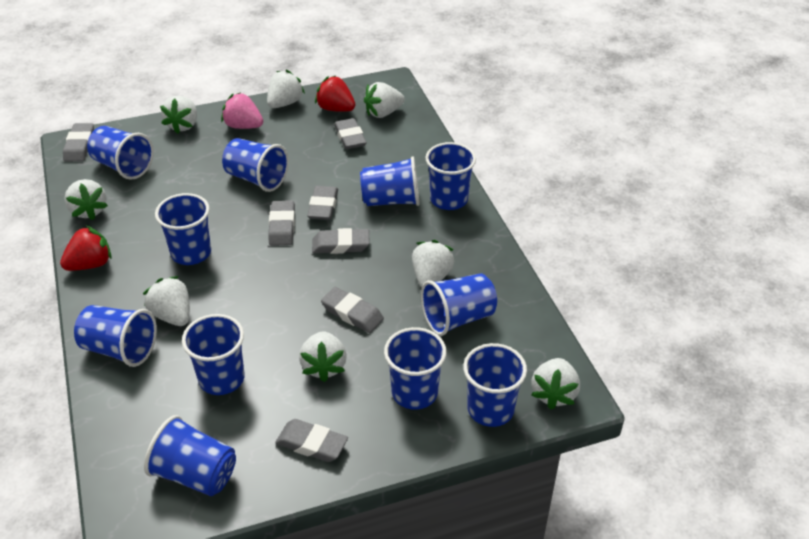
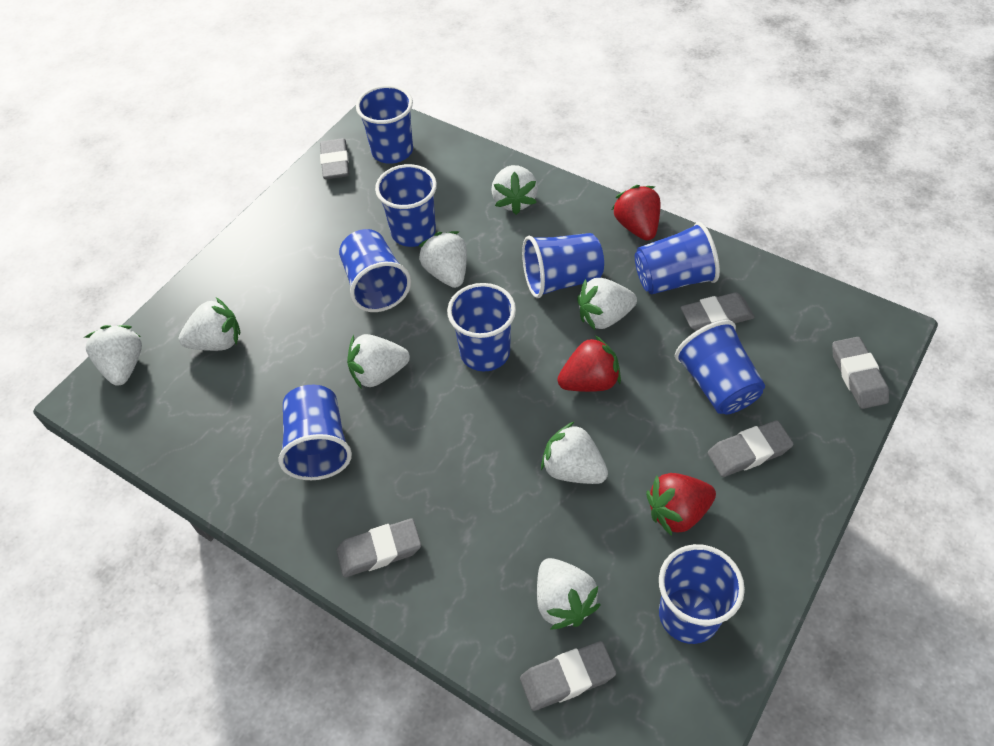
blue cup: 11 -> 9
grey eraser: 7 -> 6
pink strawberry: 1 -> 0
red strawberry: 2 -> 3

